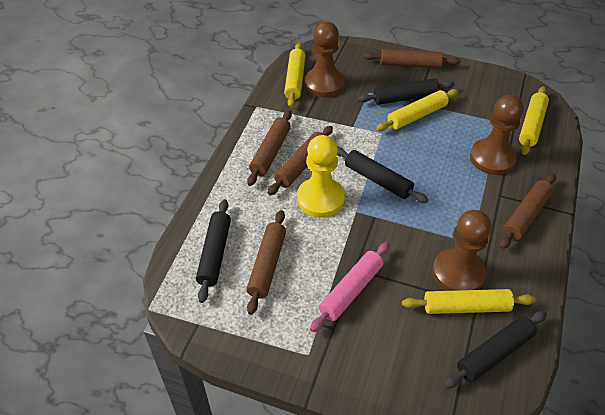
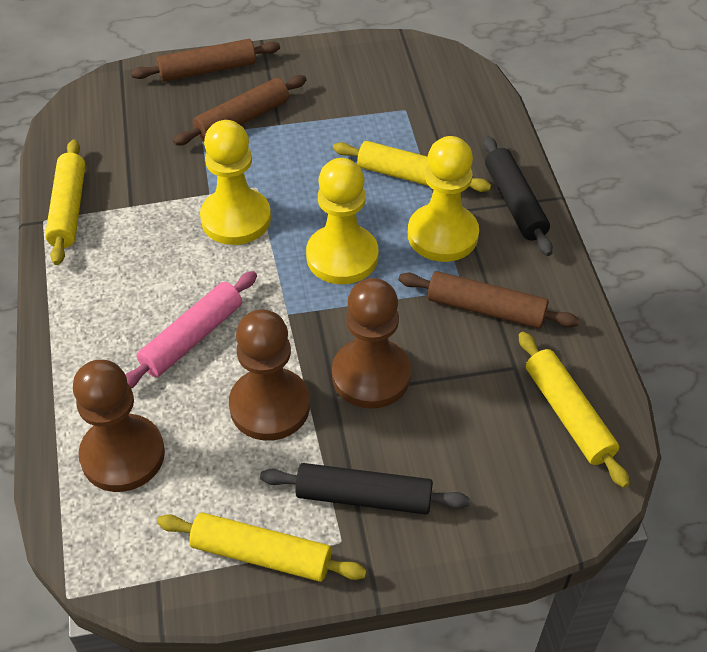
black rolling pin: 4 -> 2
brown rolling pin: 5 -> 3
yellow pawn: 1 -> 3

